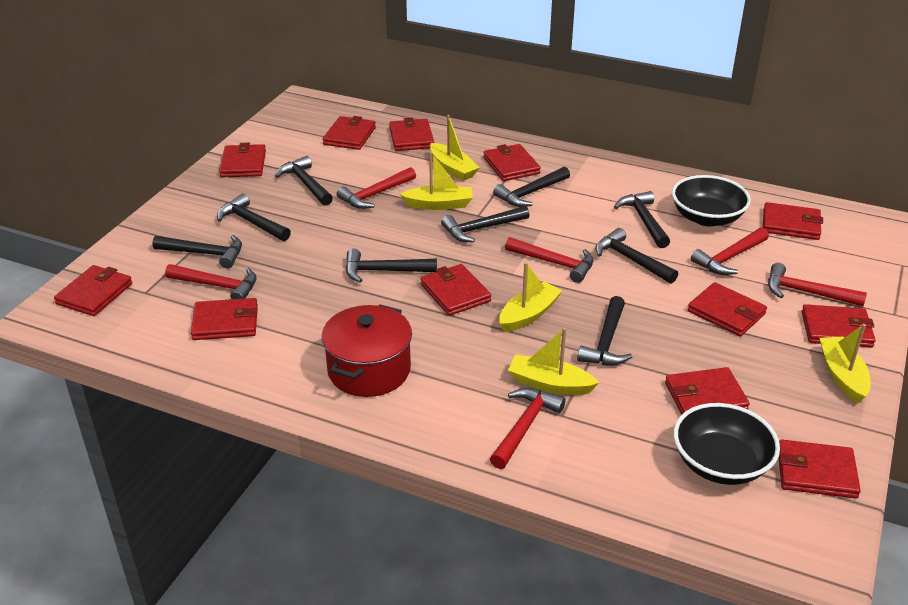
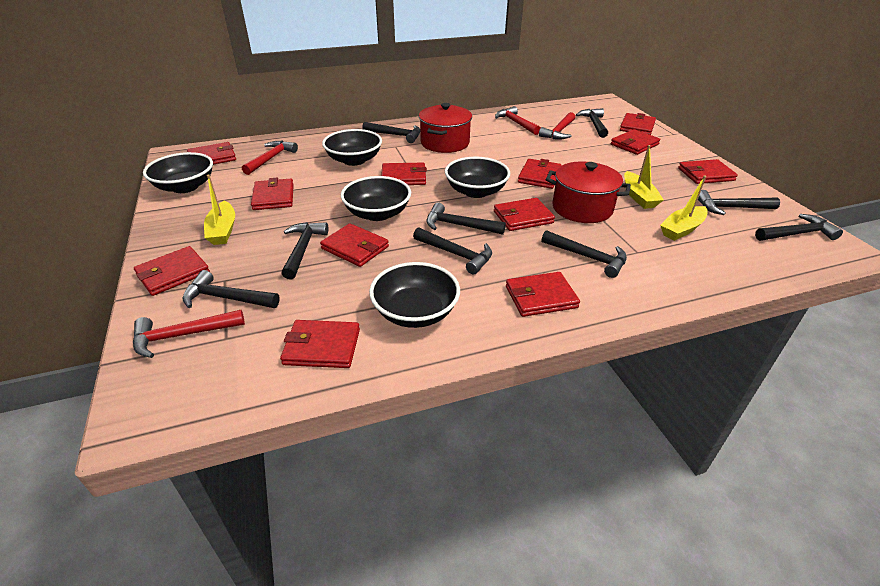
black bowl: 2 -> 5
red hammer: 6 -> 4
red pot: 1 -> 2
yellow boat: 5 -> 3

